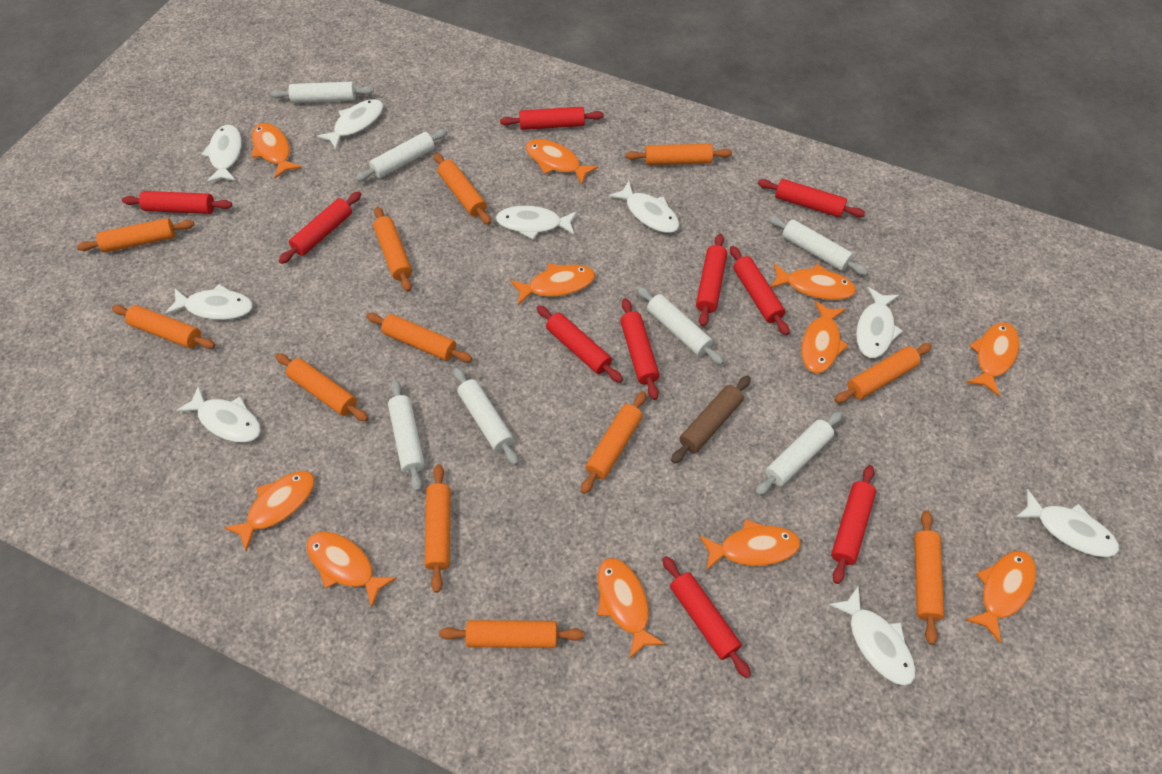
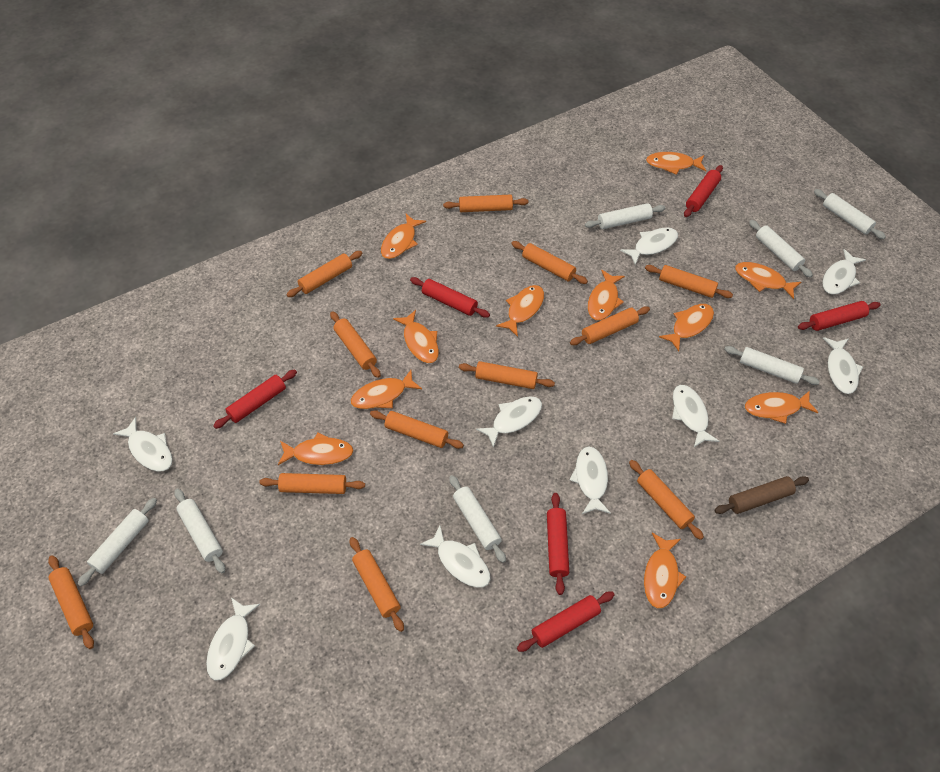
red rolling pin: 10 -> 6

